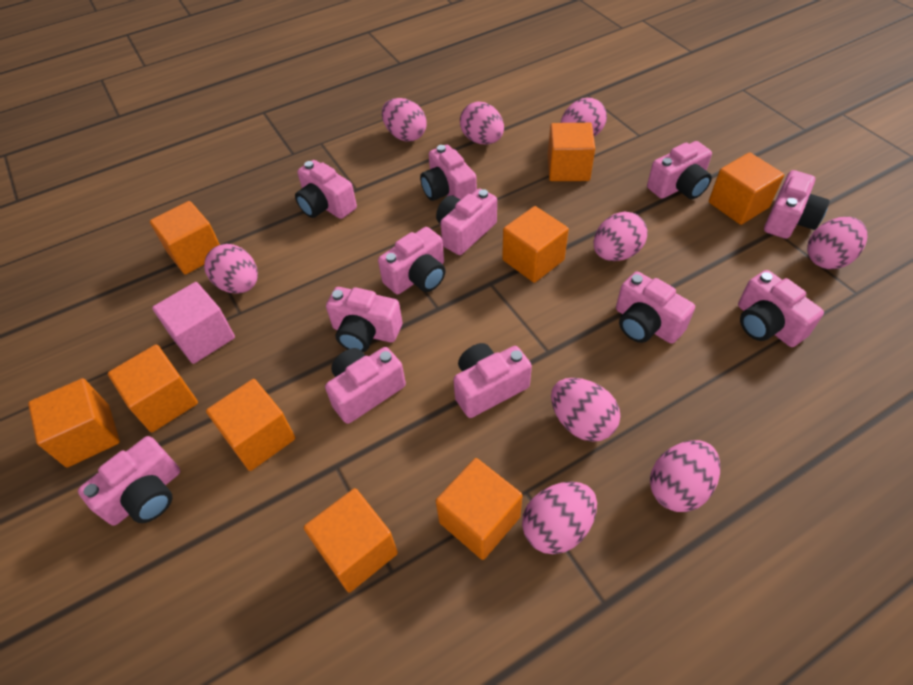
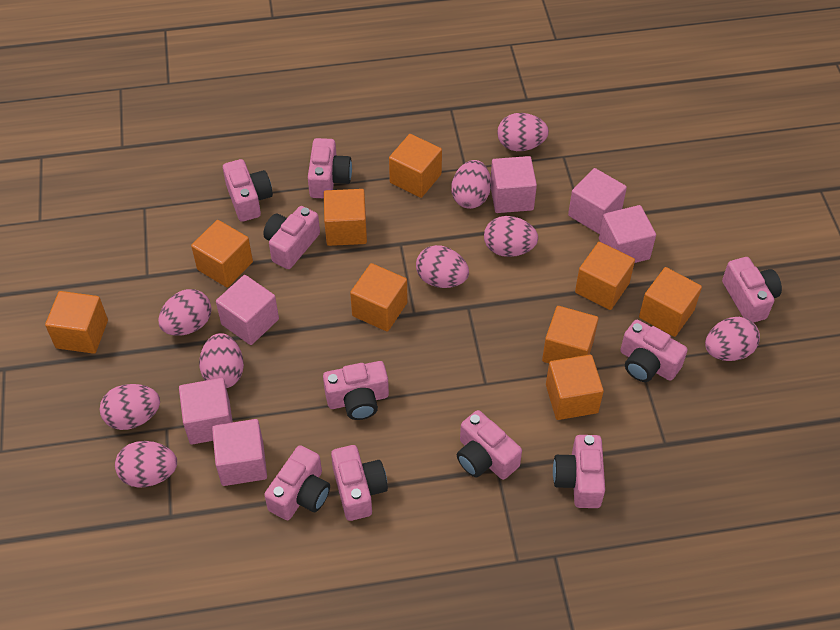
pink camera: 12 -> 10
pink cube: 1 -> 6

